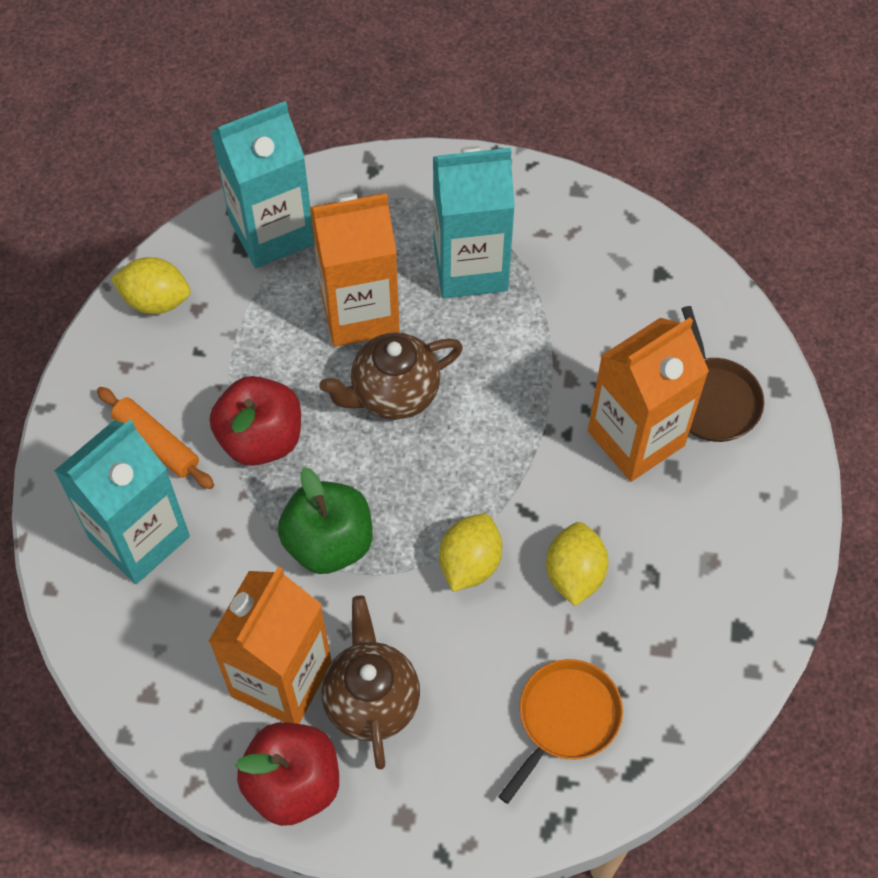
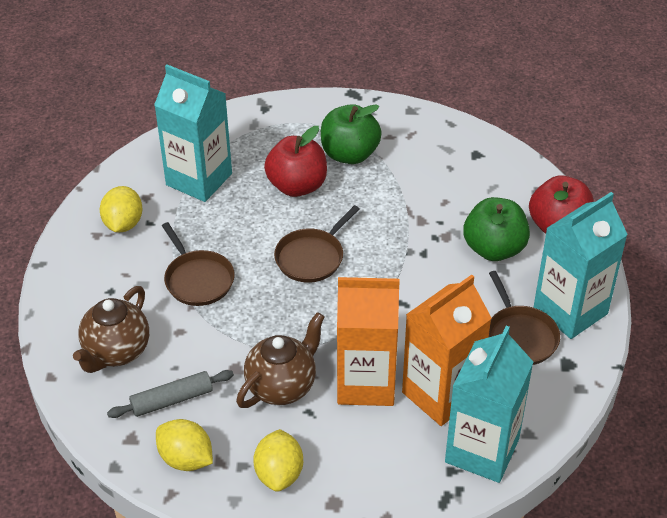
brown pan: 1 -> 3
green apple: 1 -> 2
grey rolling pin: 0 -> 1
orange carton: 3 -> 2
orange pan: 1 -> 0
orange rolling pin: 1 -> 0

